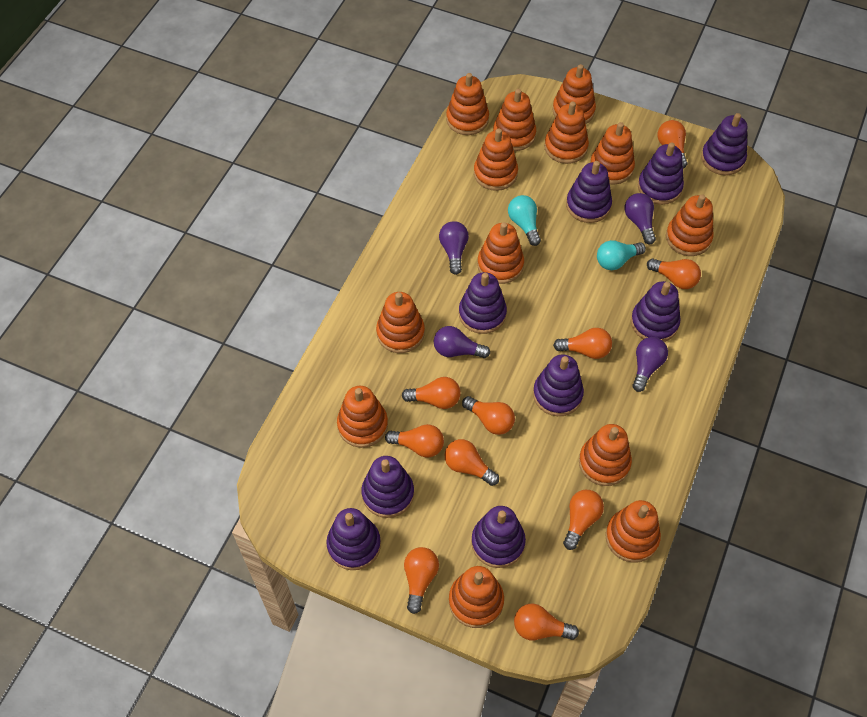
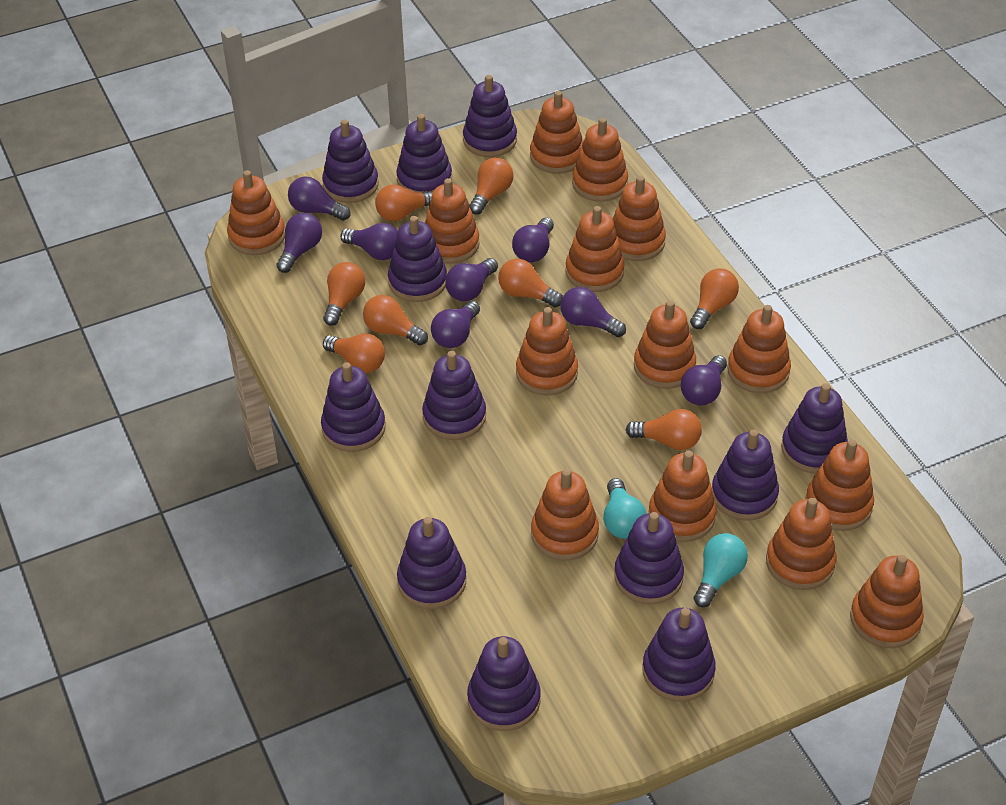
orange light bulb: 10 -> 8
orange stacking toy: 13 -> 14
purple light bulb: 4 -> 8
purple stacking toy: 9 -> 12

